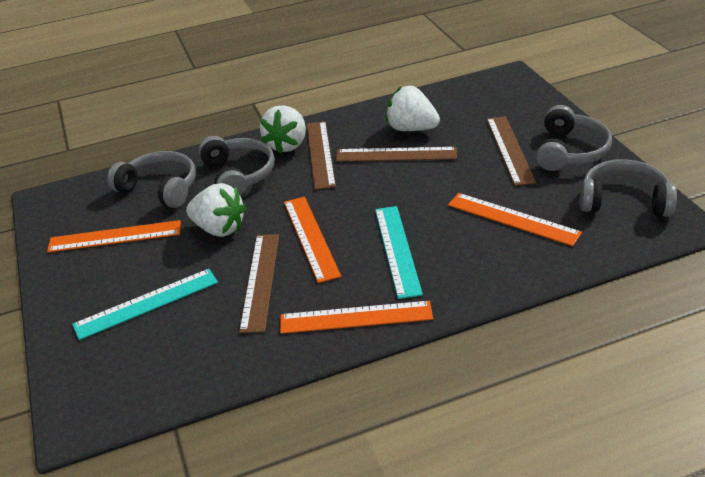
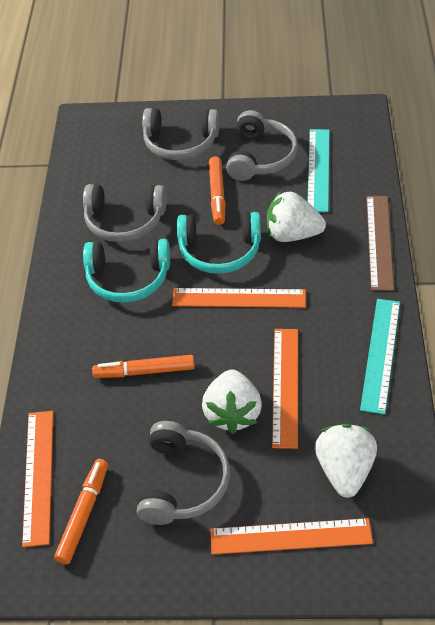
brown ruler: 4 -> 1
orange marker: 0 -> 3
turquoise headphones: 0 -> 2

